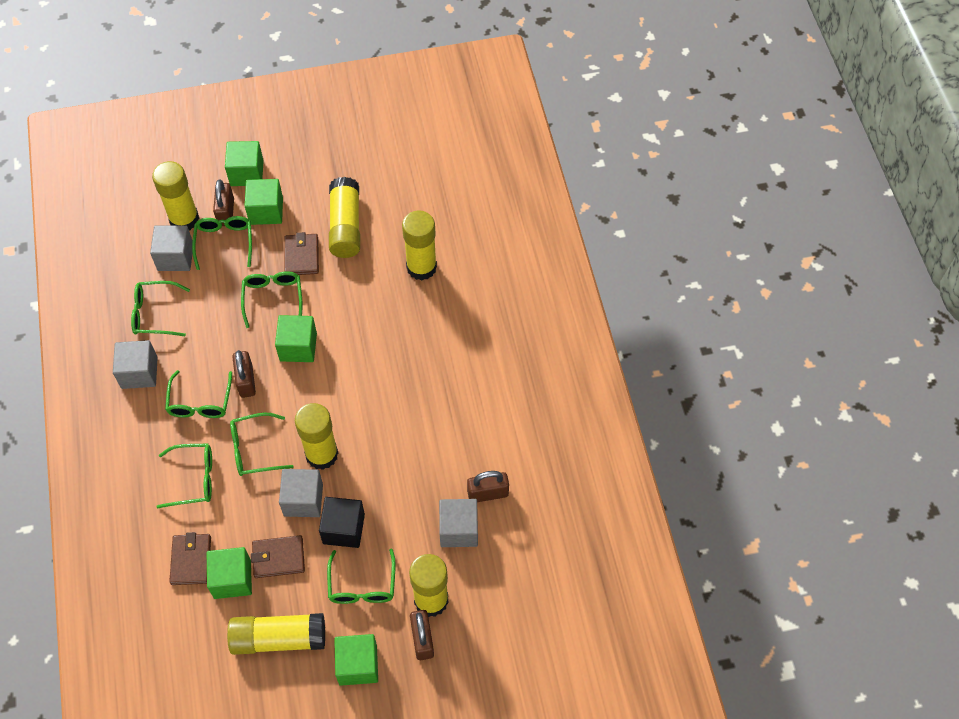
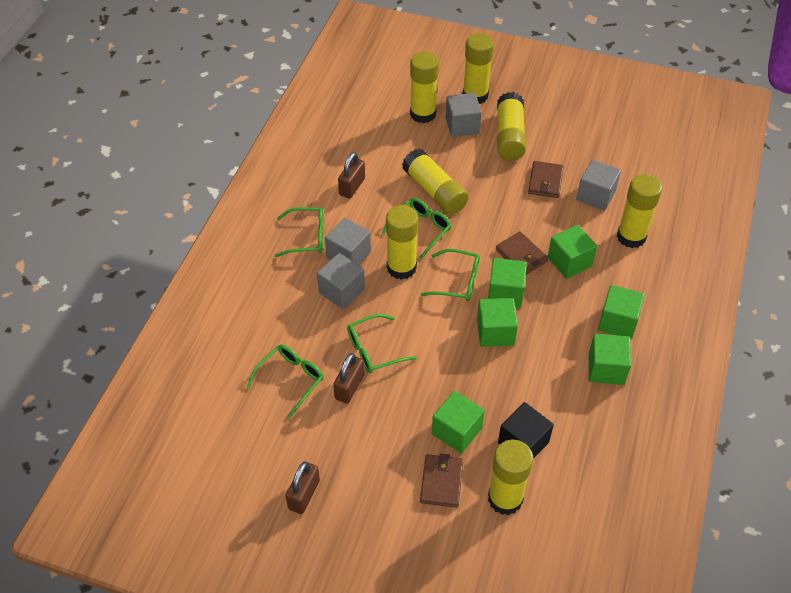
brown padlock: 4 -> 3
green cube: 5 -> 6
green glasses: 7 -> 5
yellow glue stick: 6 -> 7

